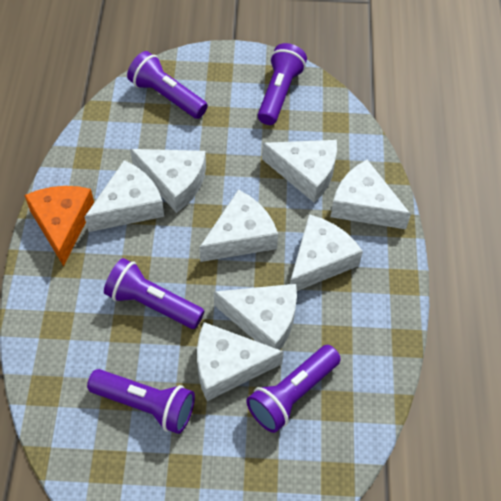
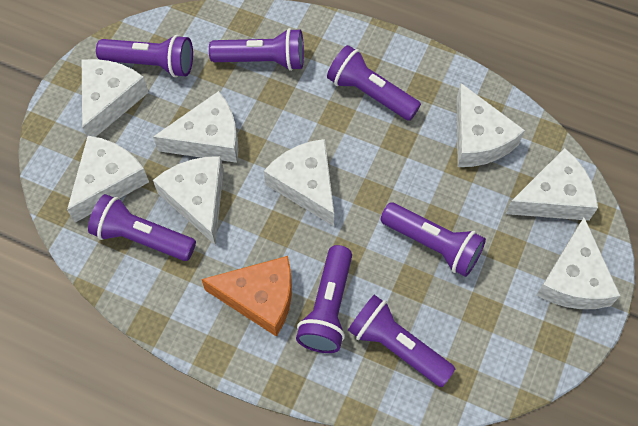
purple flashlight: 5 -> 7

